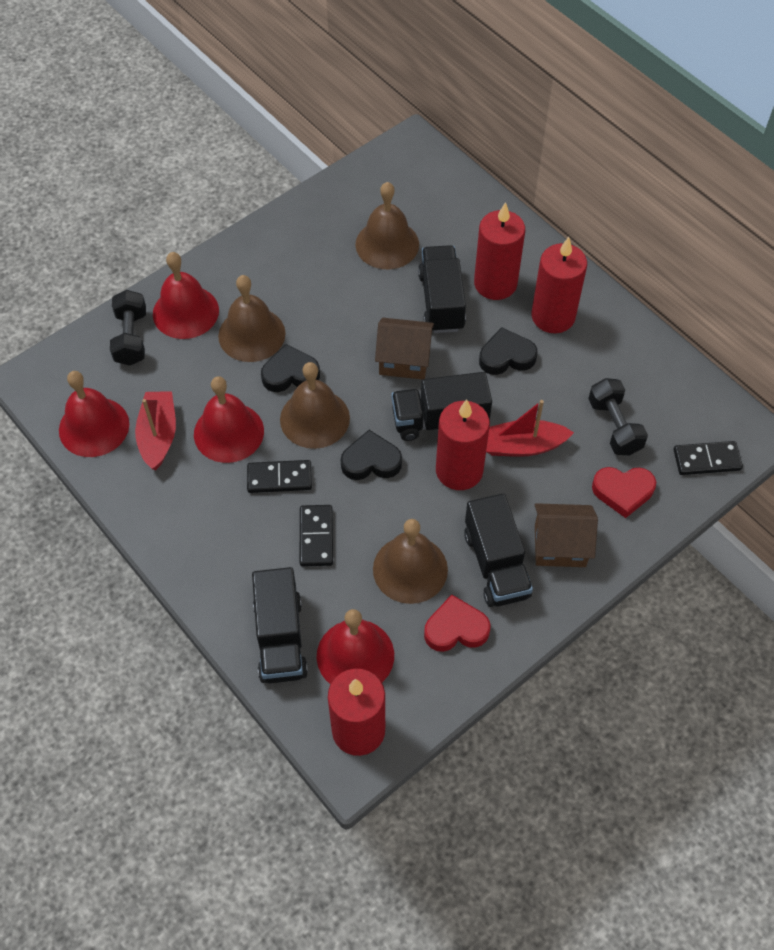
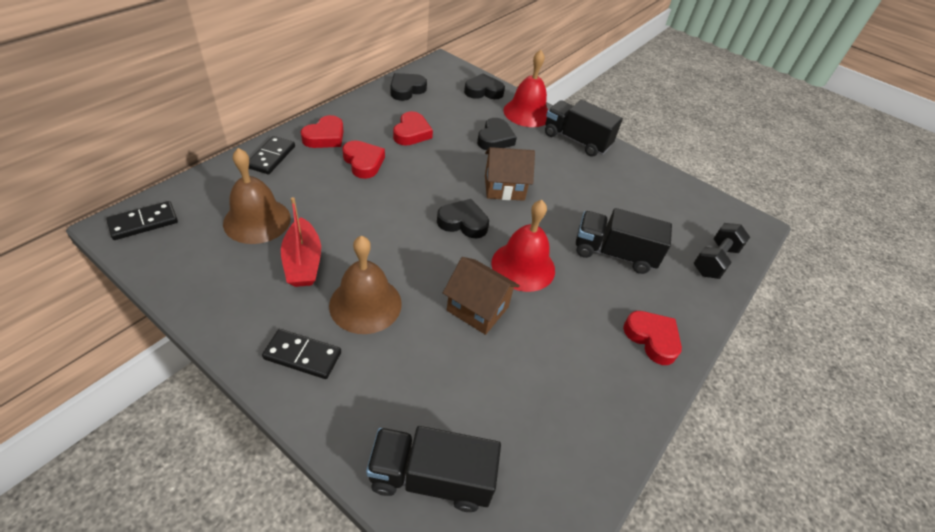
black dumbbell: 2 -> 1
black heart: 3 -> 4
black truck: 4 -> 3
brown bell: 4 -> 2
red bell: 4 -> 2
red boat: 2 -> 1
red candle: 4 -> 0
red heart: 2 -> 4

